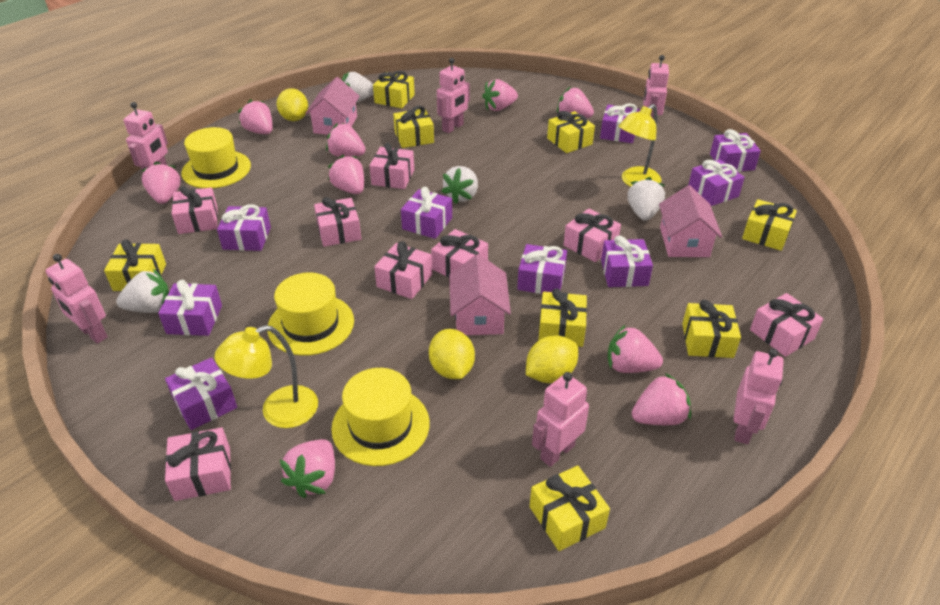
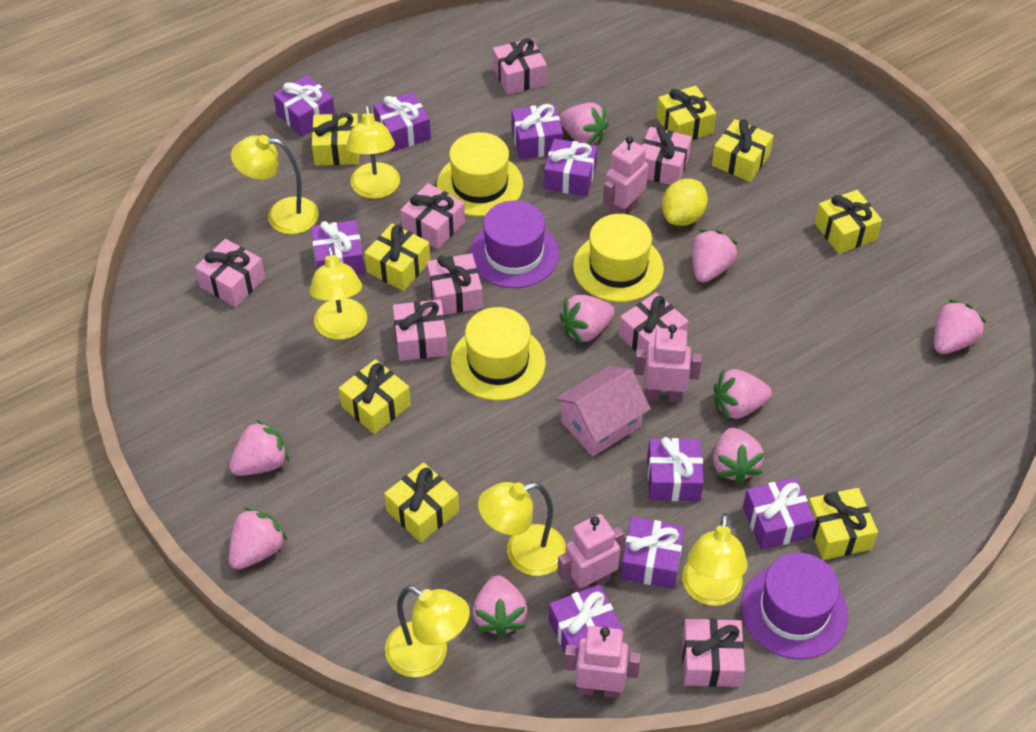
pink house: 3 -> 1
pink robot: 6 -> 4
purple hat: 0 -> 2
white strawberry: 4 -> 0
yellow lamp: 2 -> 6
yellow lemon: 3 -> 1

